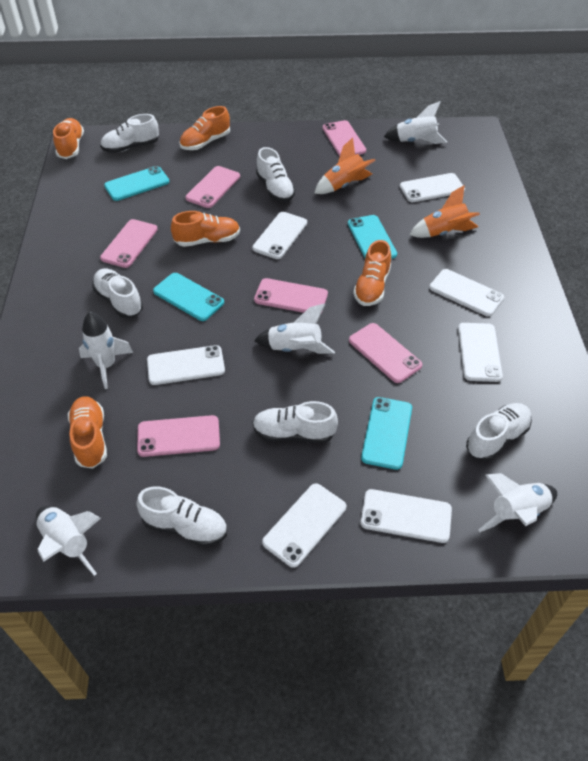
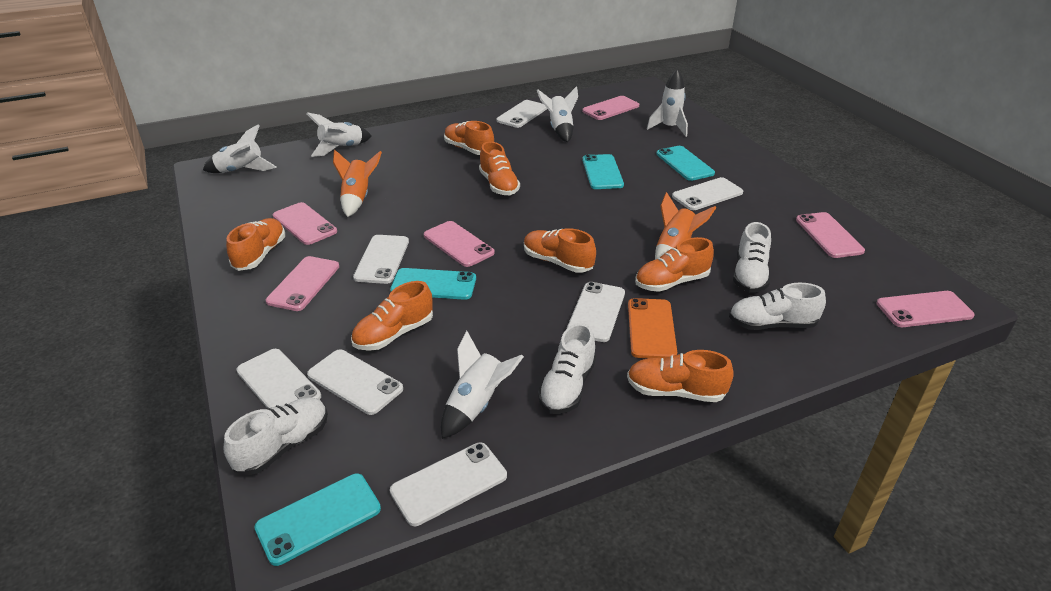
orange phone: 0 -> 1
orange shoe: 5 -> 7
white shoe: 6 -> 4

